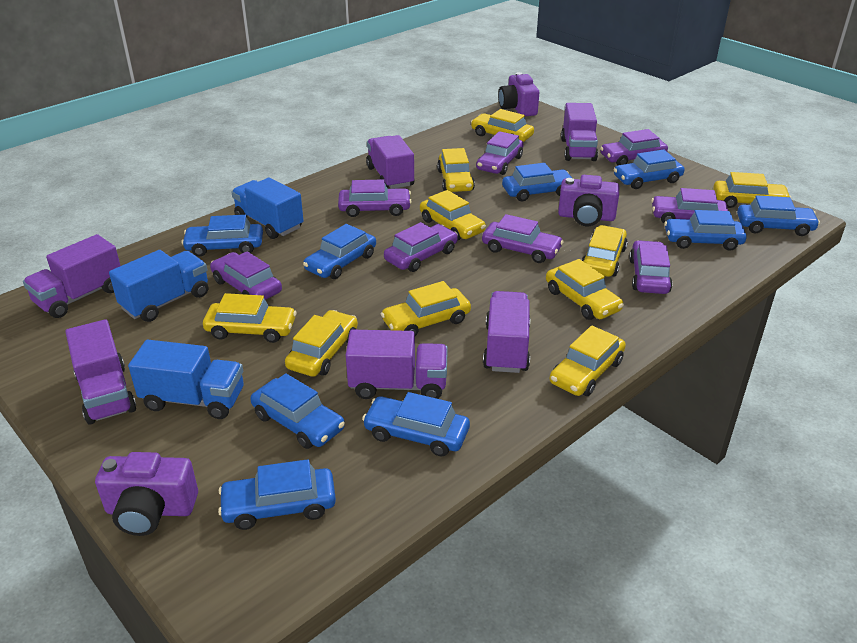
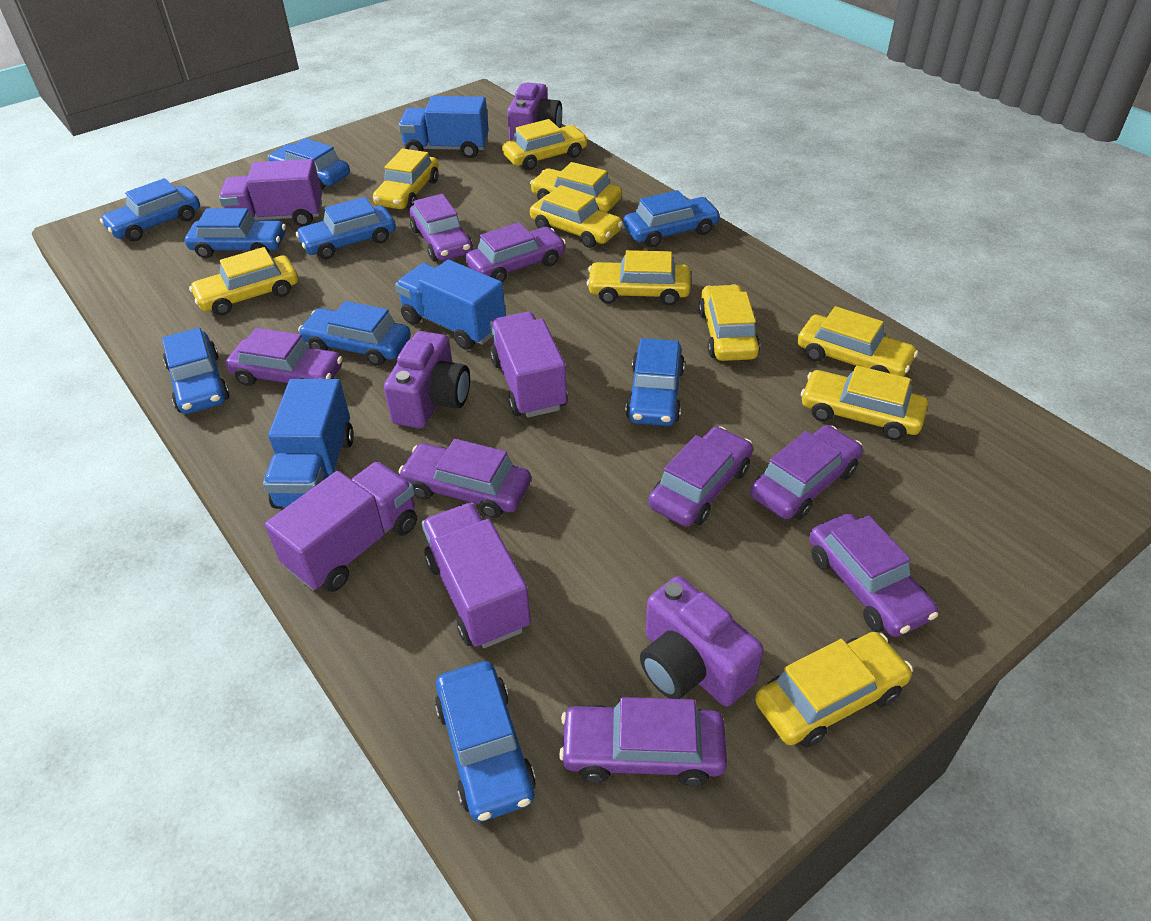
purple truck: 6 -> 4

